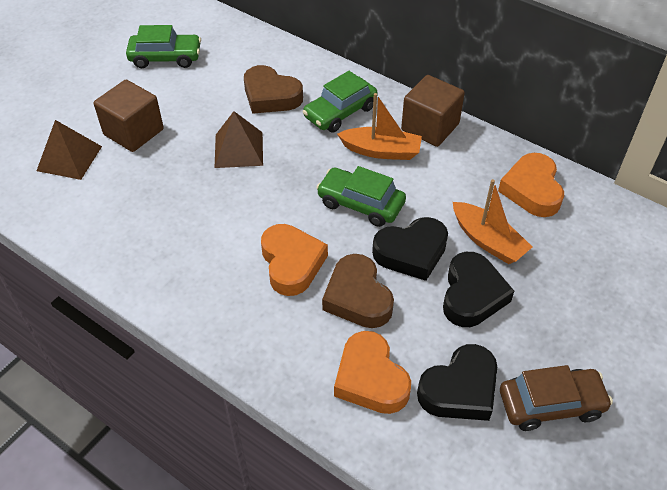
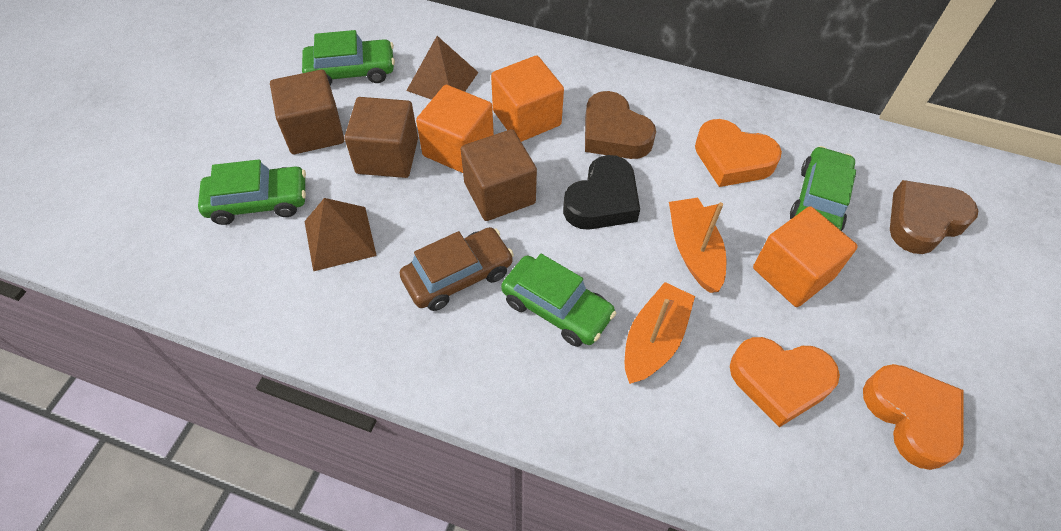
black heart: 3 -> 1
brown cube: 2 -> 3
green car: 3 -> 4
orange cube: 0 -> 3

